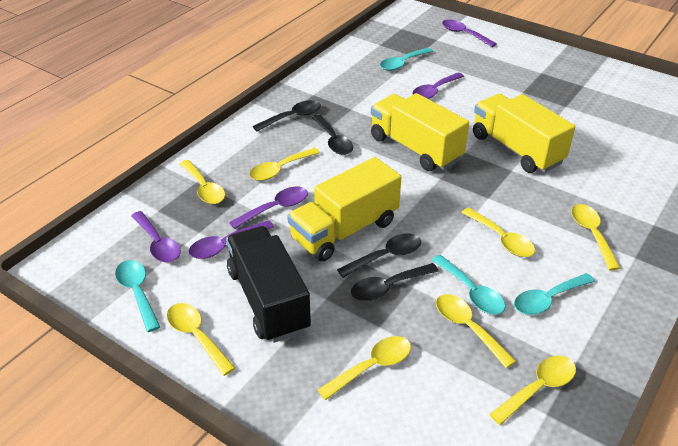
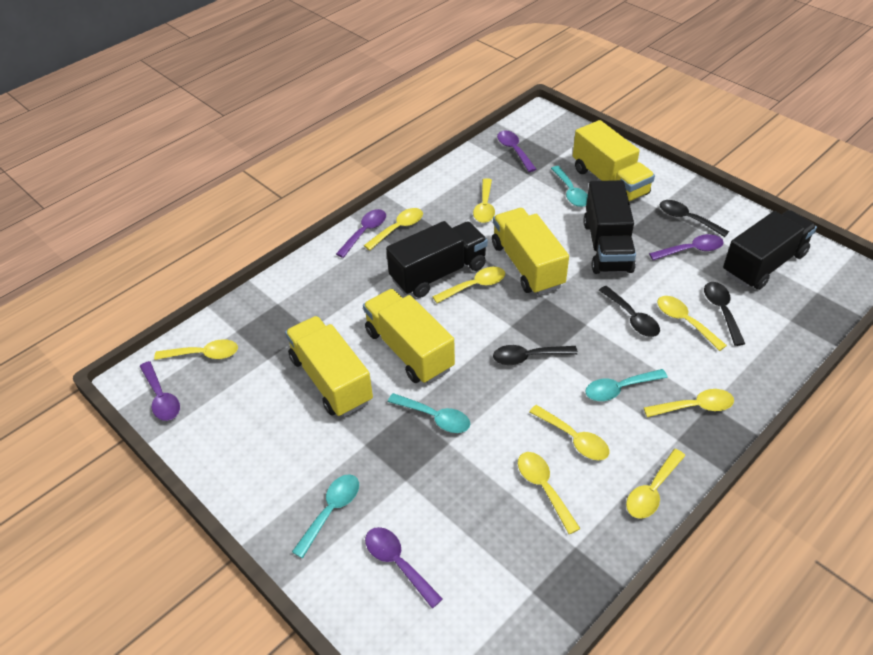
black truck: 1 -> 3
yellow spoon: 8 -> 9
yellow truck: 3 -> 4

